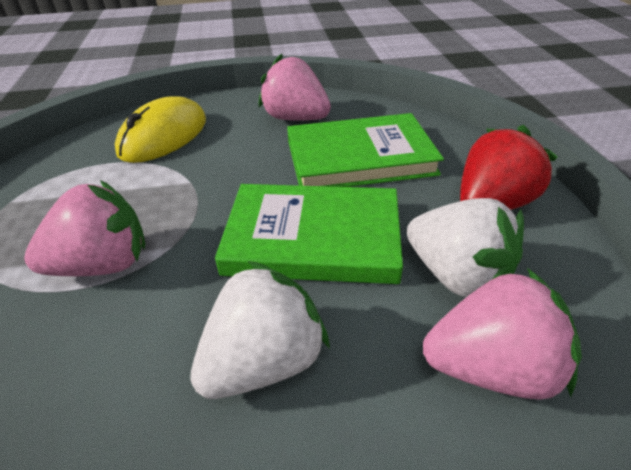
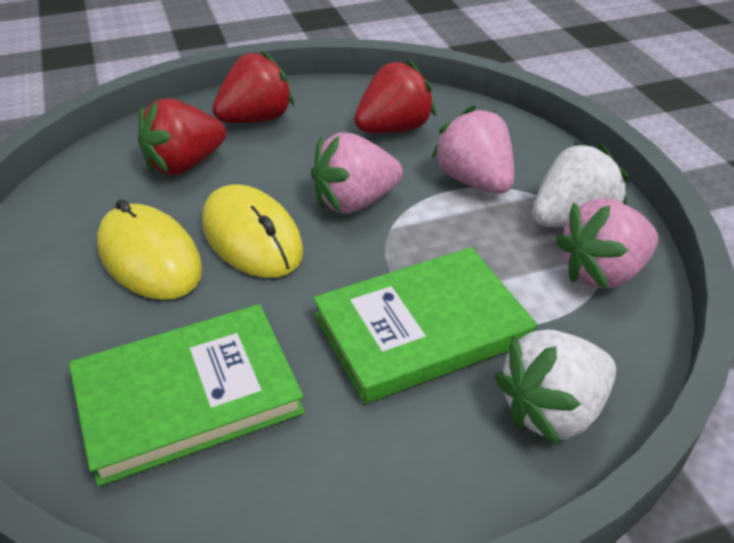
red strawberry: 1 -> 3
yellow mouse: 1 -> 2

